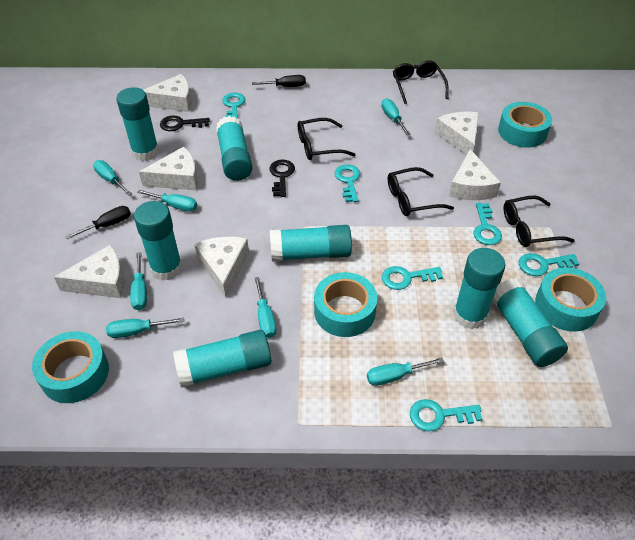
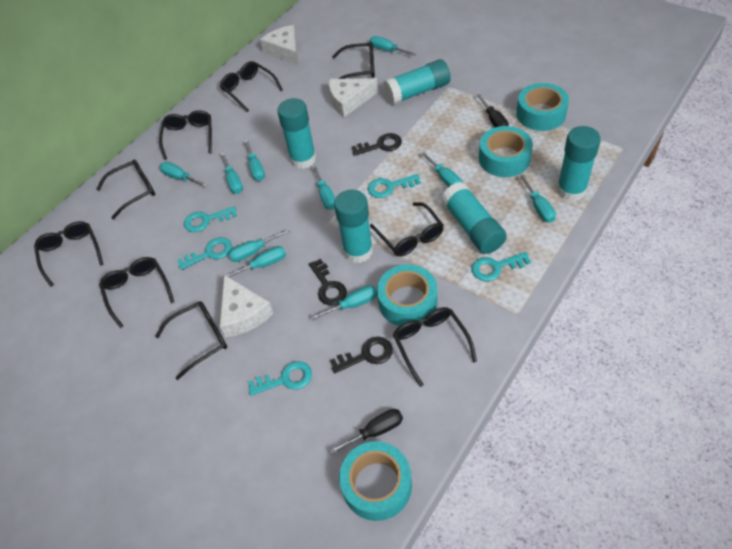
black glasses: 4 -> 9
black key: 2 -> 3
turquoise glue stick: 7 -> 5
turquoise key: 6 -> 5
turquoise screwdriver: 7 -> 10
white cheese: 6 -> 3

